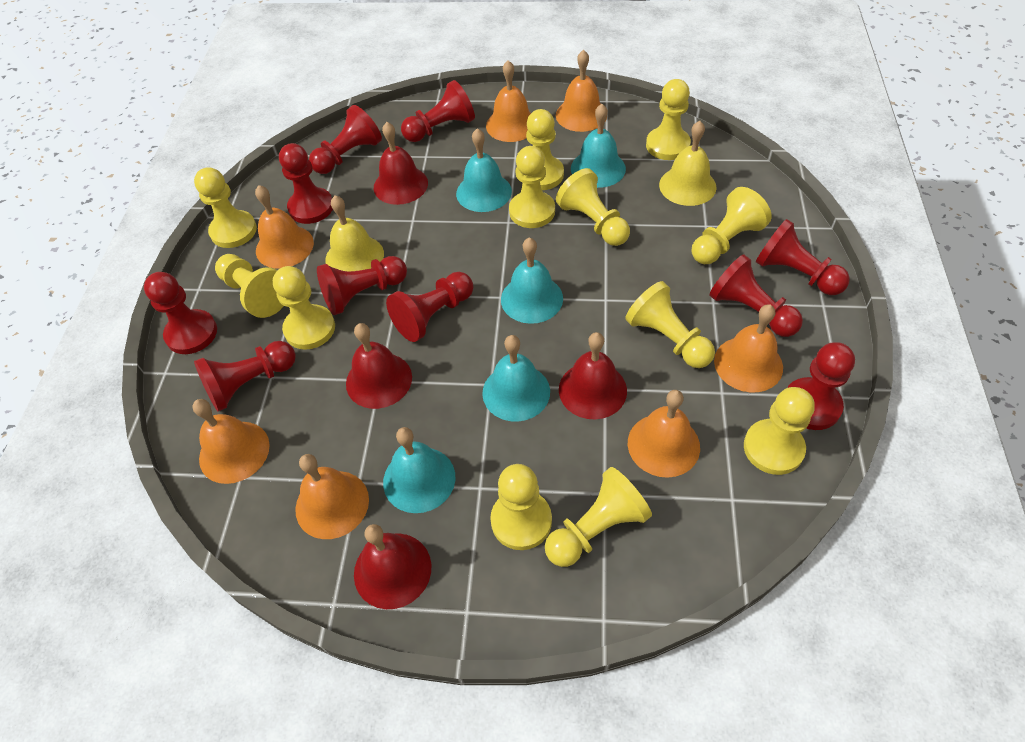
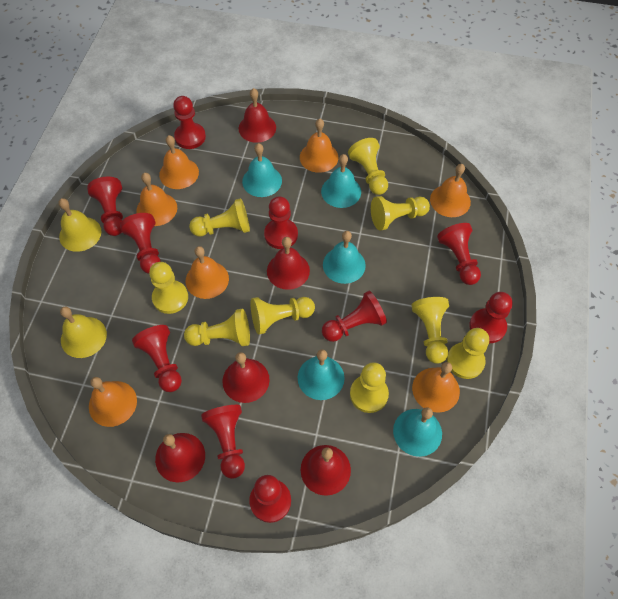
red bell: 4 -> 5
yellow pawn: 12 -> 9

